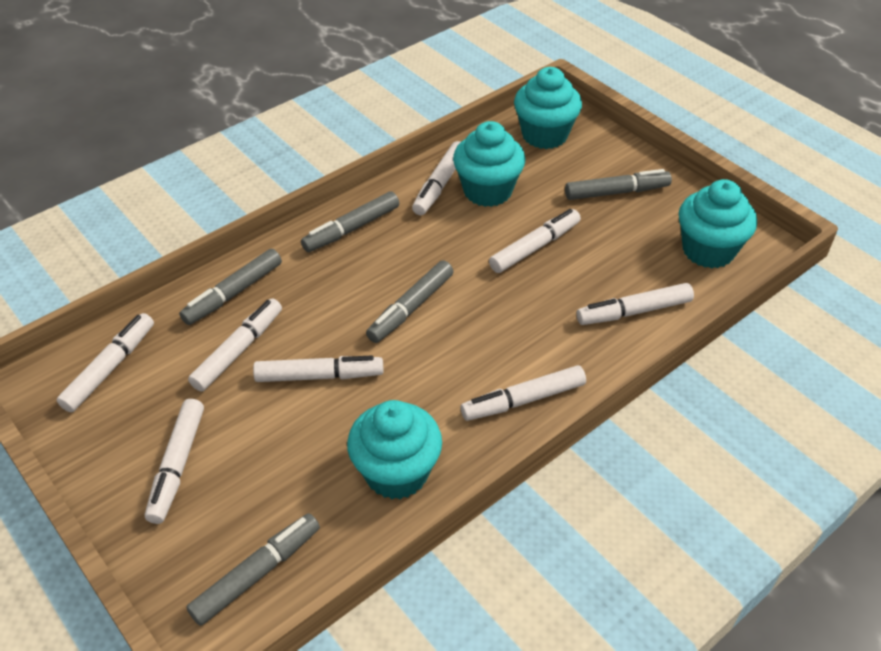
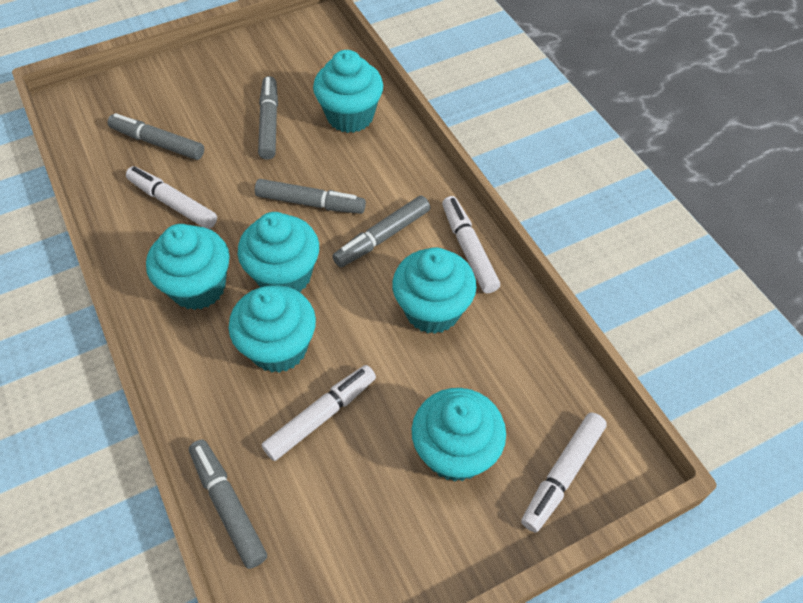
turquoise cupcake: 4 -> 6
white marker: 8 -> 4

